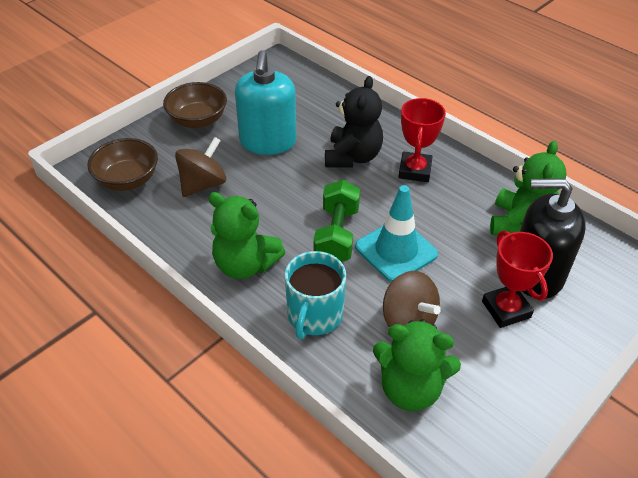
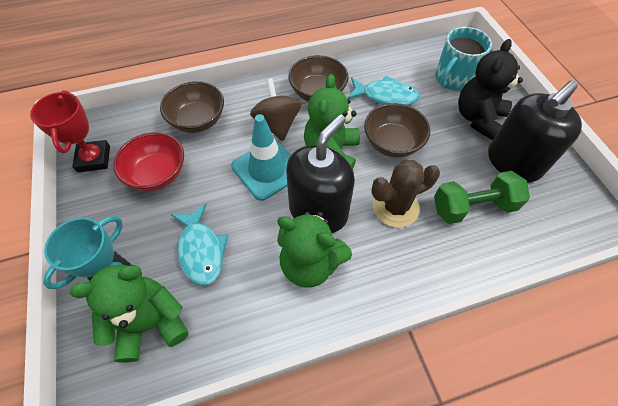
black soap dispenser: 1 -> 2
brown bowl: 2 -> 3
brown cactus: 0 -> 1
brown spinning top: 2 -> 1
red bowl: 0 -> 1
red trophy: 2 -> 1
turquoise fish: 0 -> 2
turquoise soap dispenser: 1 -> 0
turquoise trophy: 0 -> 1

